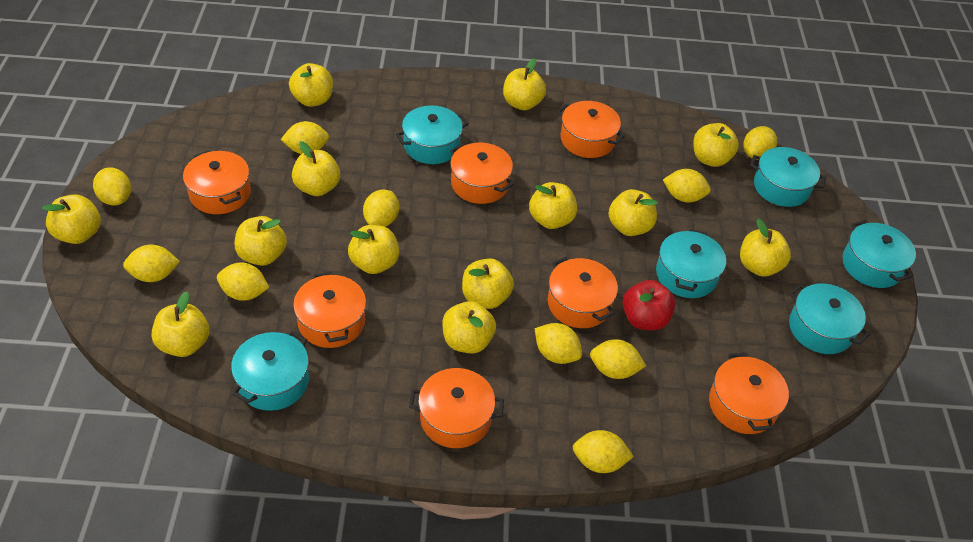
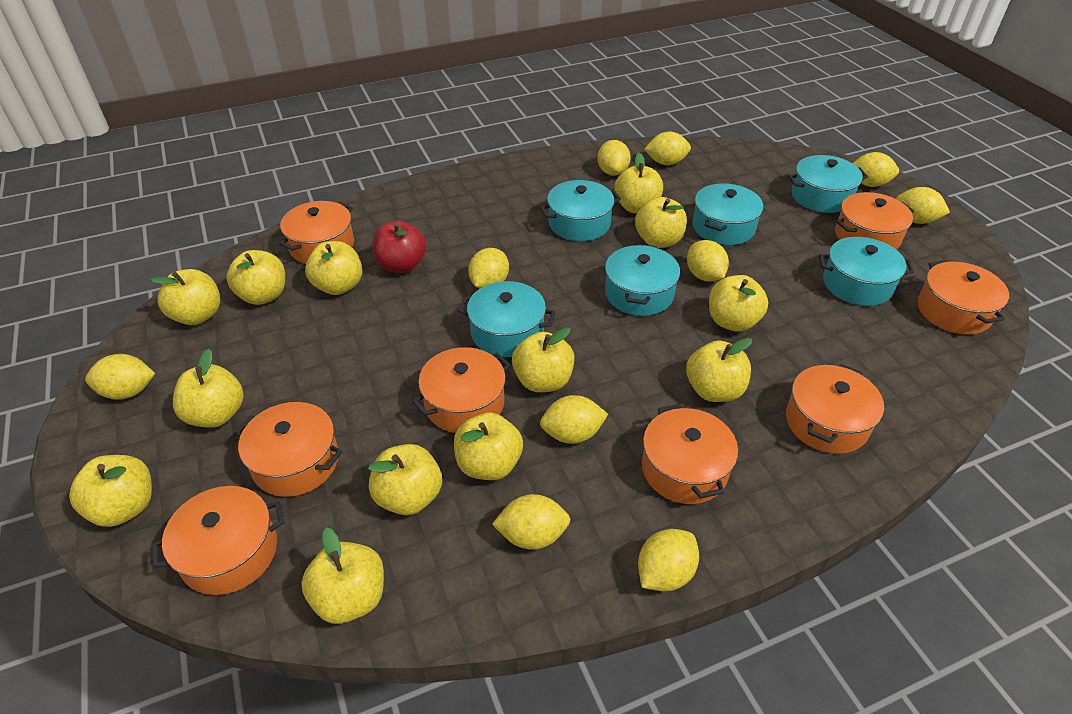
orange pot: 7 -> 8

